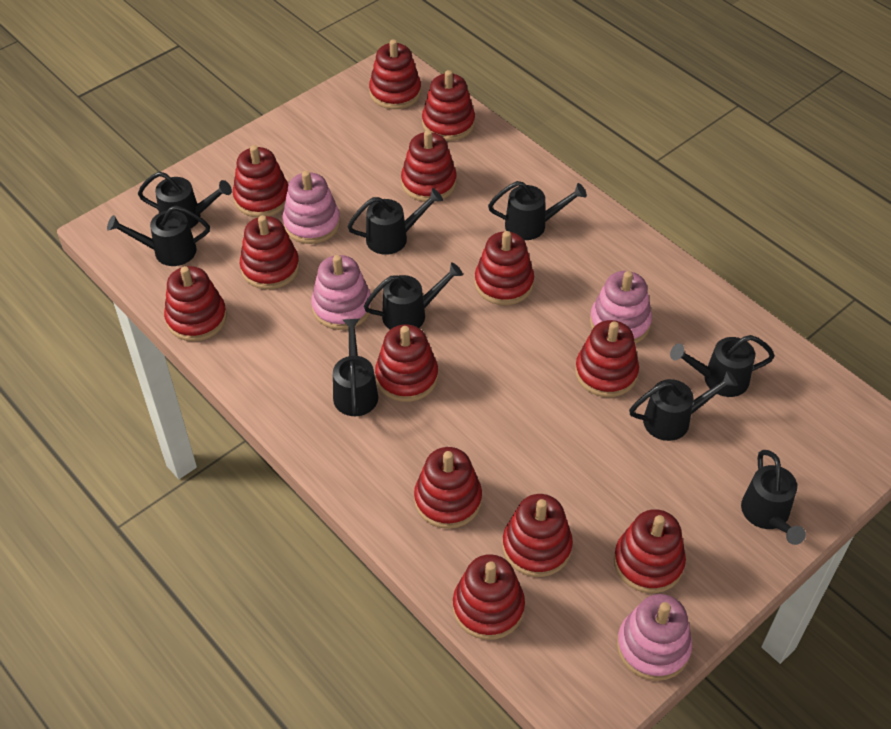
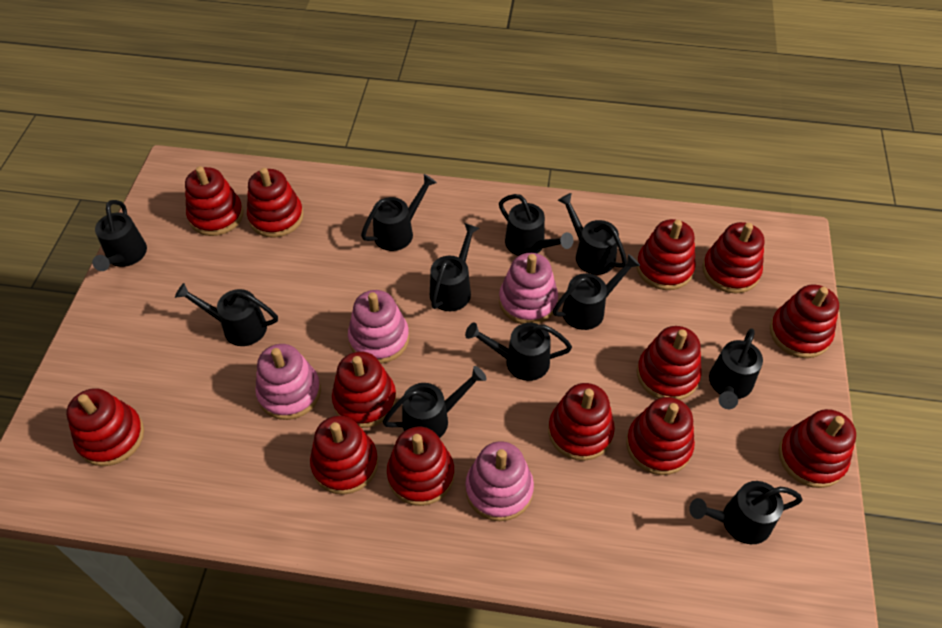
black watering can: 9 -> 11

